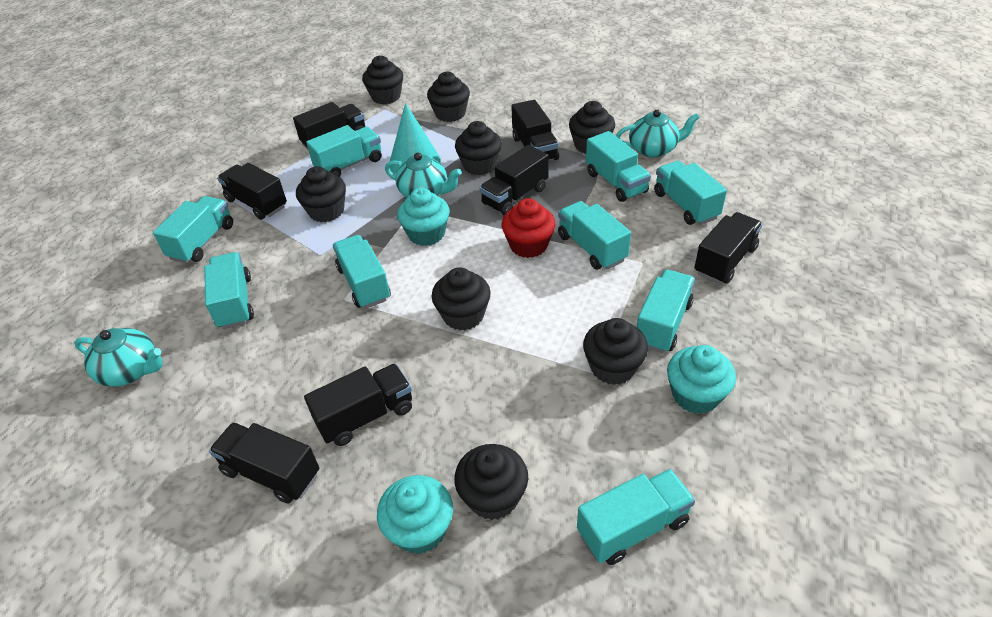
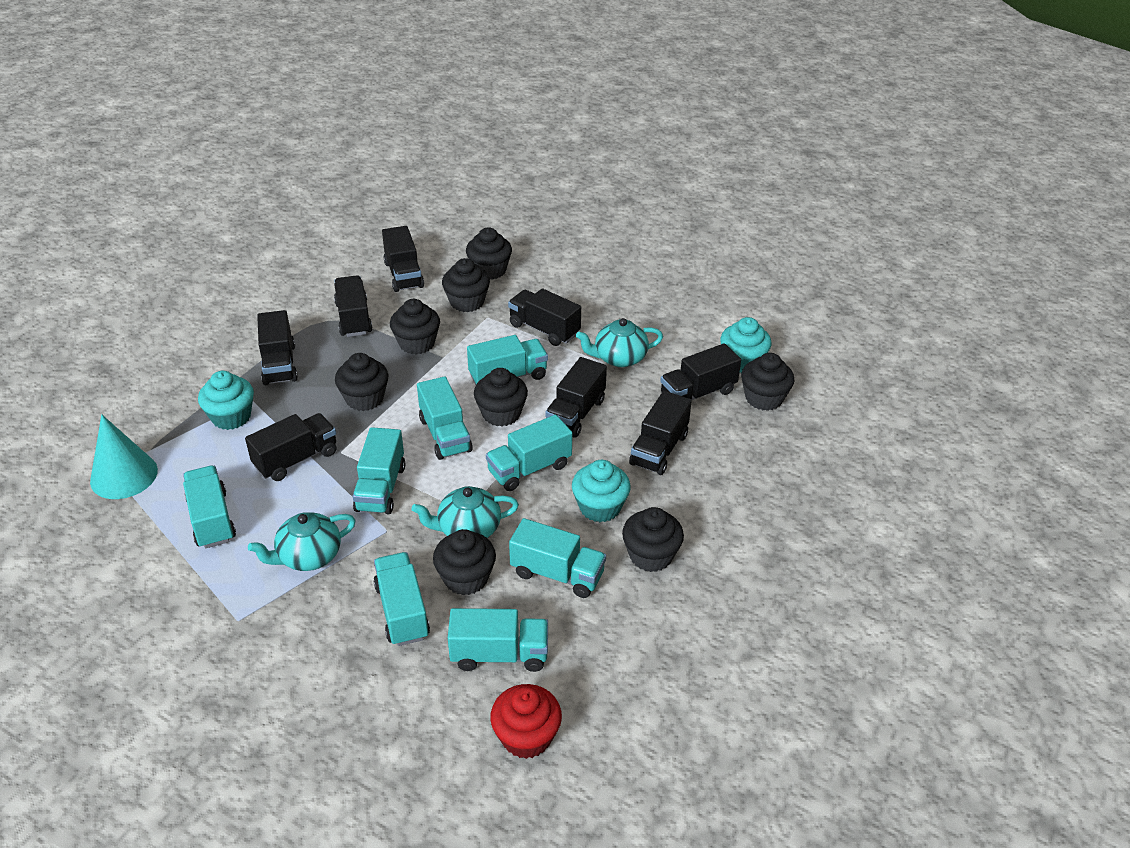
black truck: 7 -> 8
turquoise truck: 9 -> 8

